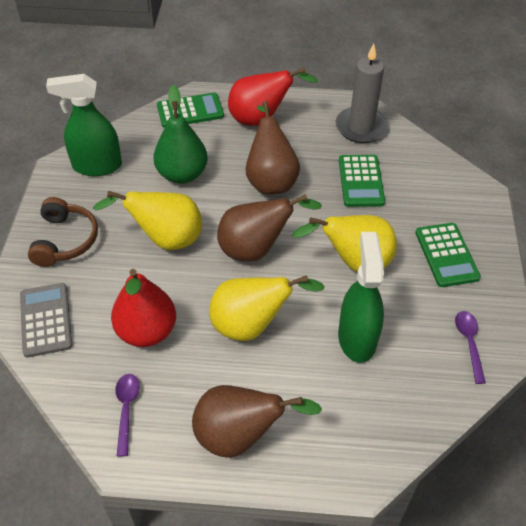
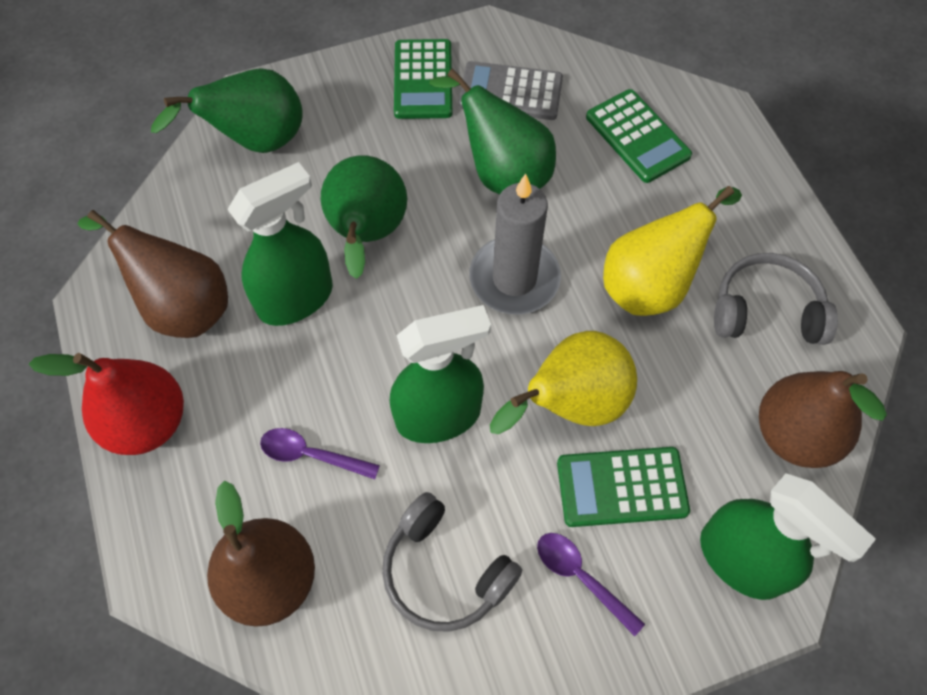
brown headphones: 1 -> 0
green pear: 1 -> 3
green spray bottle: 2 -> 3
grey headphones: 0 -> 2
red pear: 2 -> 1
yellow pear: 3 -> 2

